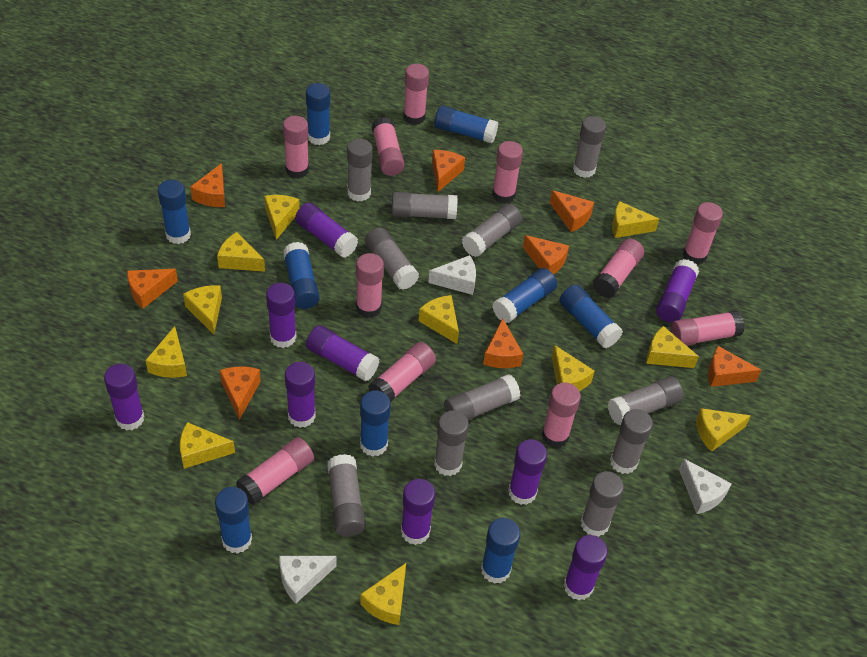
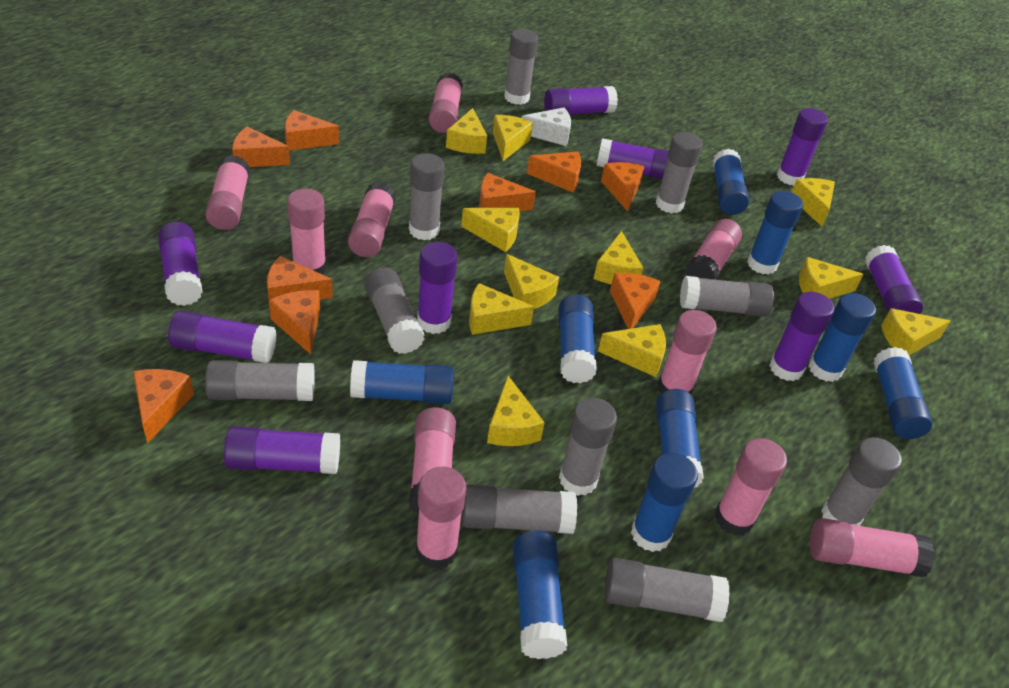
grey glue stick: 11 -> 10
orange cheese: 8 -> 9
pink glue stick: 11 -> 10
white cheese: 3 -> 1

